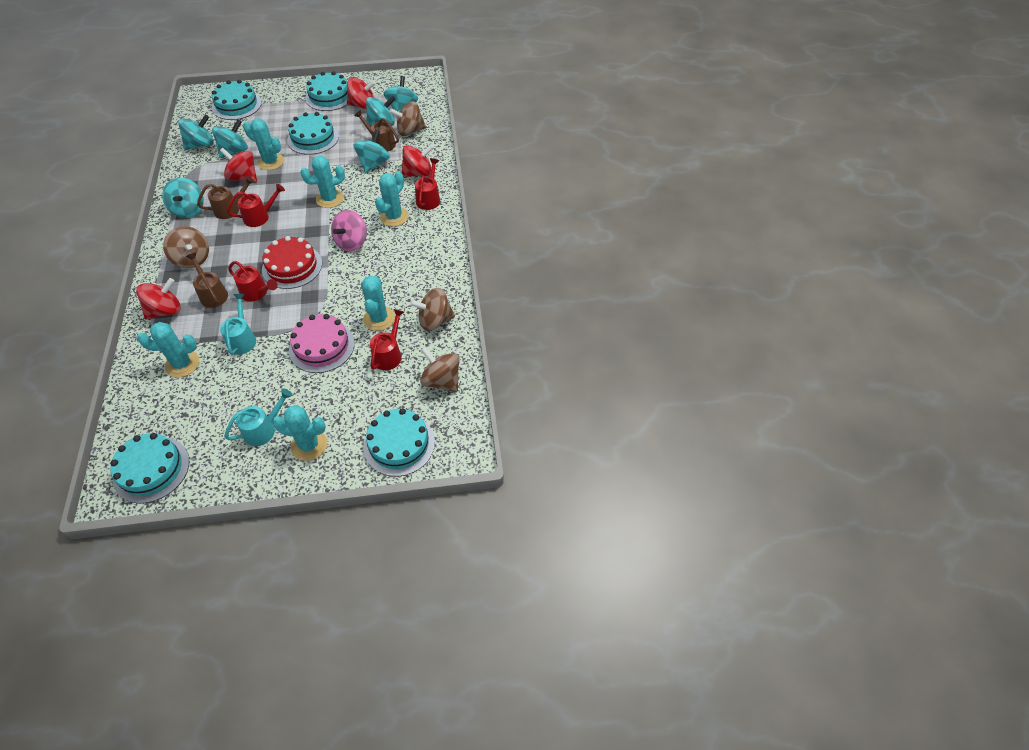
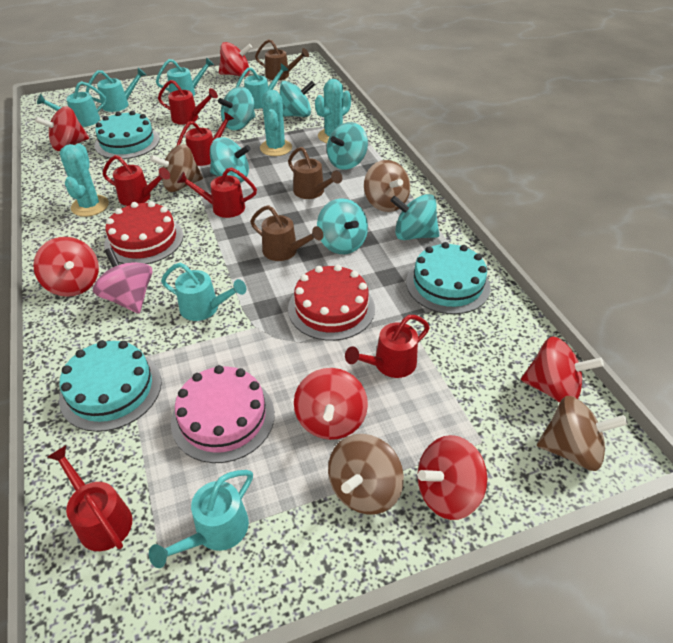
red cake: 1 -> 2
red spinning top: 4 -> 6
red watering can: 4 -> 6
turquoise cactus: 6 -> 3
turquoise cake: 5 -> 3
turquoise watering can: 2 -> 6

